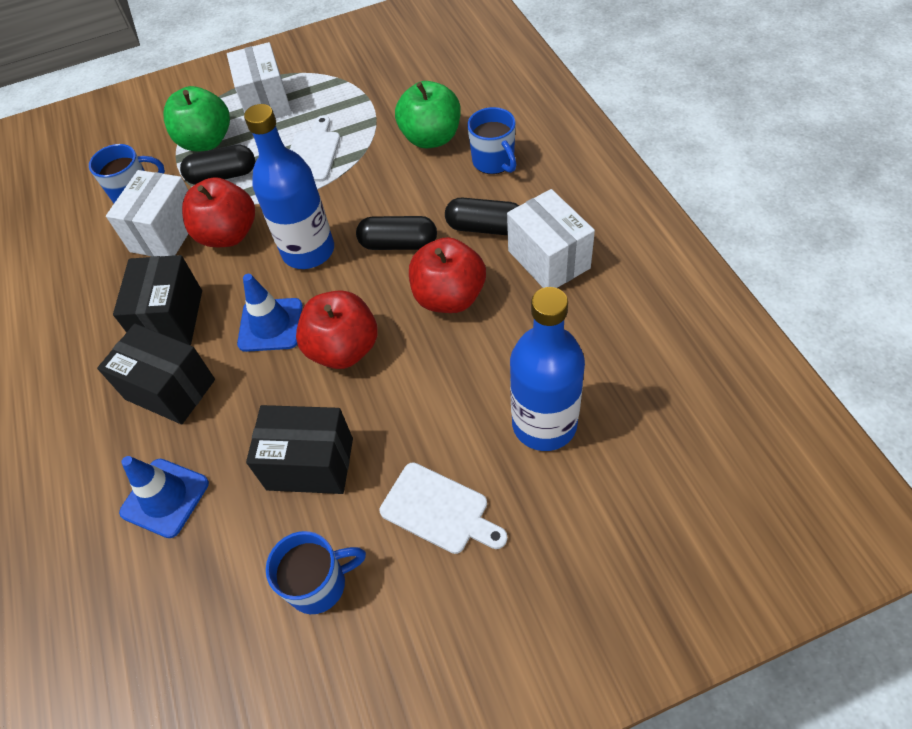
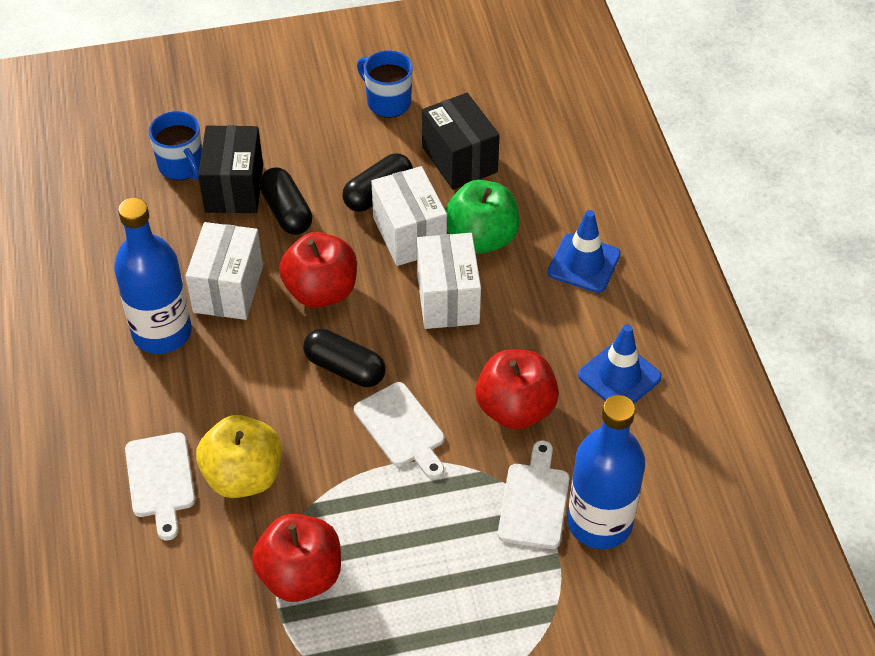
black box: 3 -> 2
blue mug: 3 -> 2
green apple: 2 -> 1
white cutting board: 2 -> 3
yellow apple: 0 -> 1

